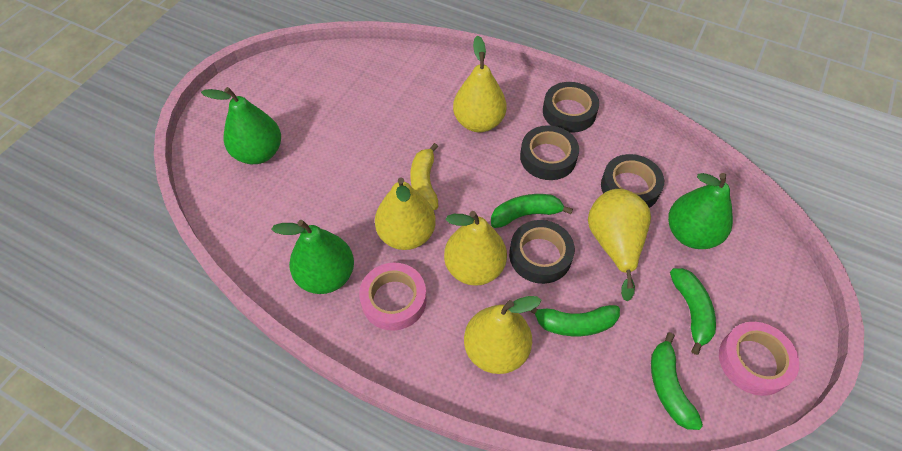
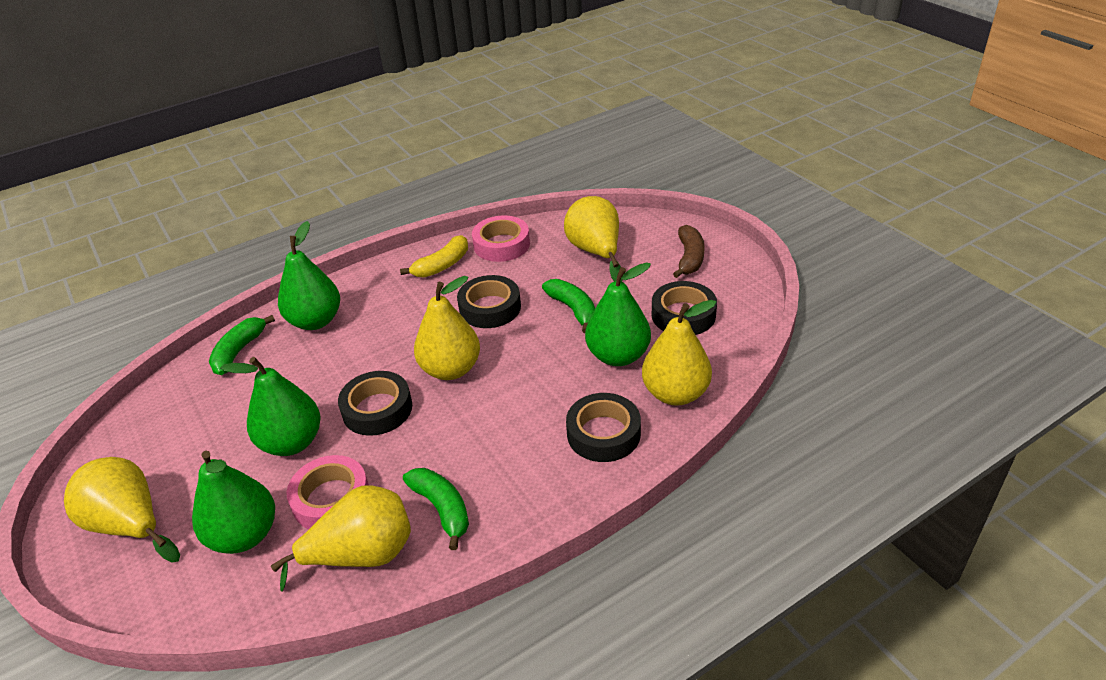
brown banana: 0 -> 1
green banana: 4 -> 3
green pear: 3 -> 4

